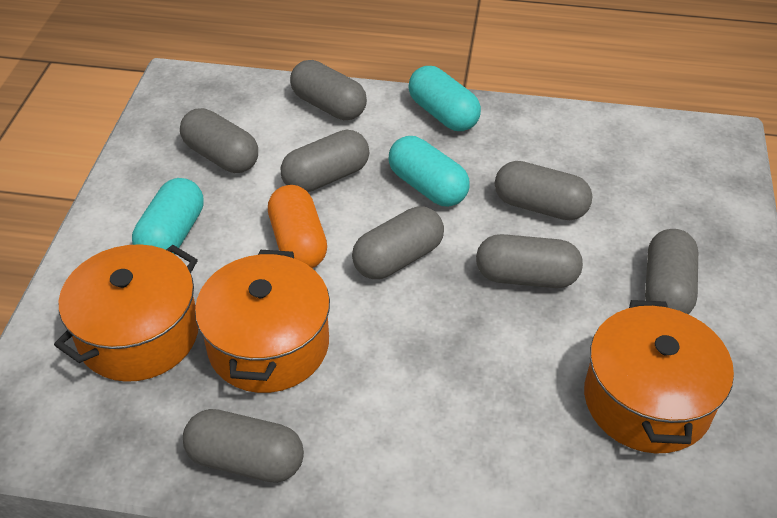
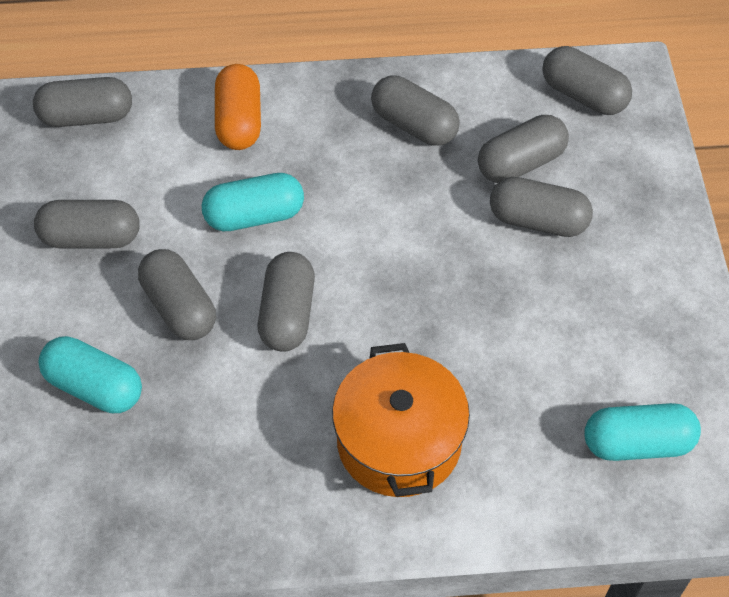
orange pot: 3 -> 1

